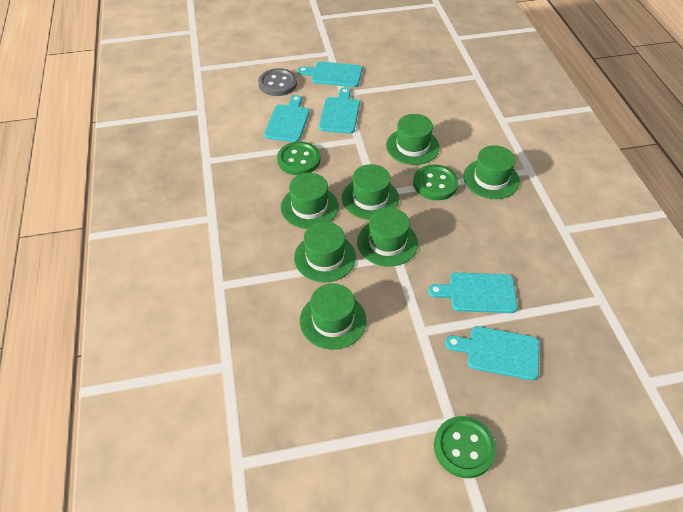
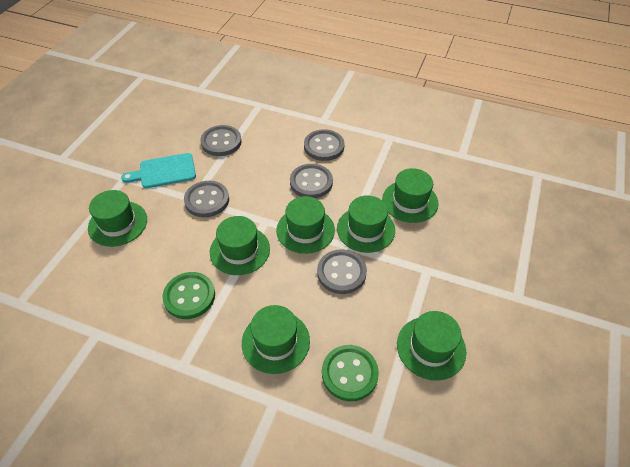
green button: 3 -> 2
grey button: 1 -> 5
turquoise cutting board: 5 -> 1

